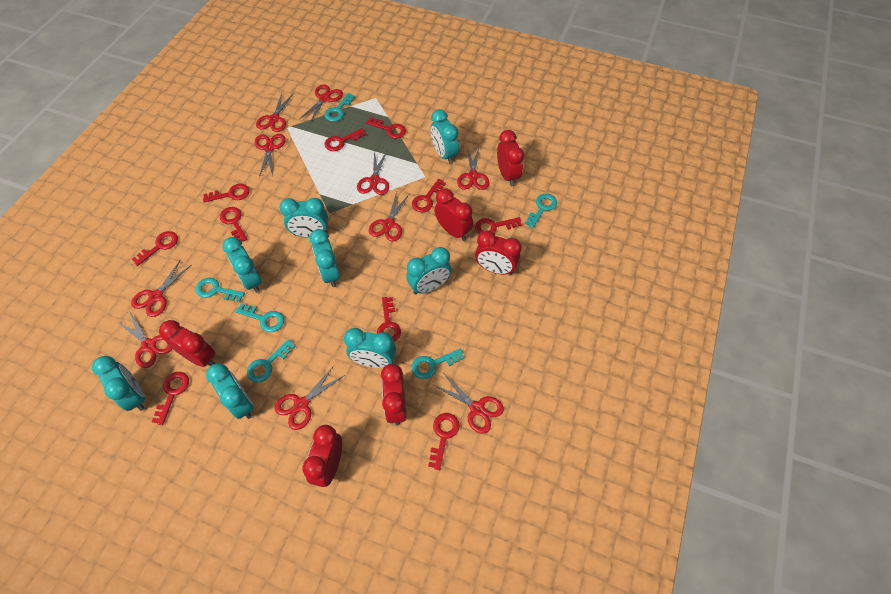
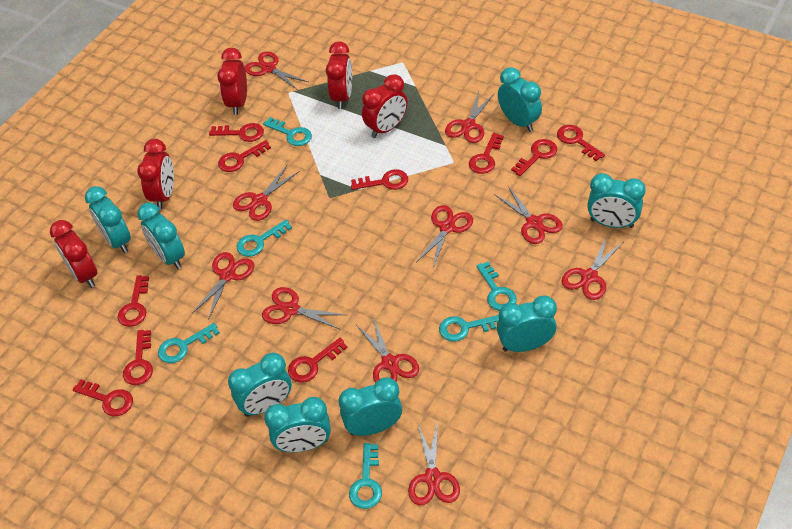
red clock: 6 -> 5

